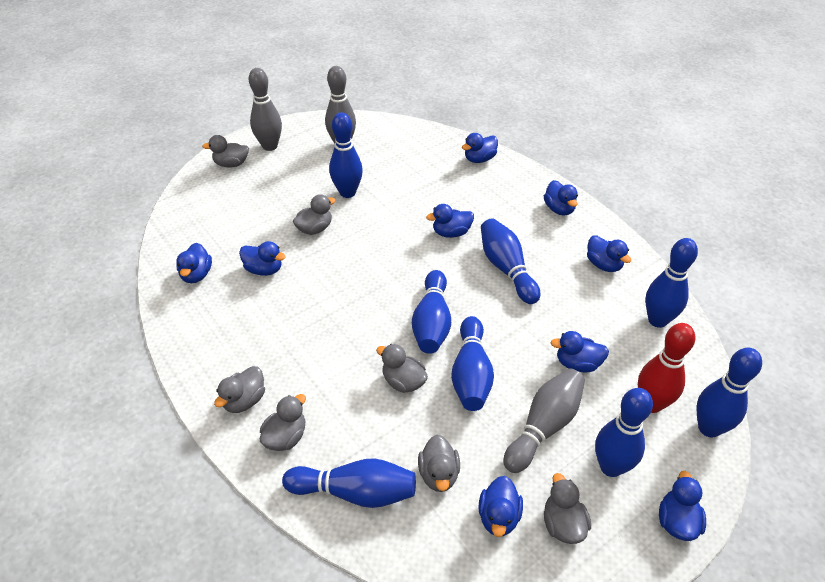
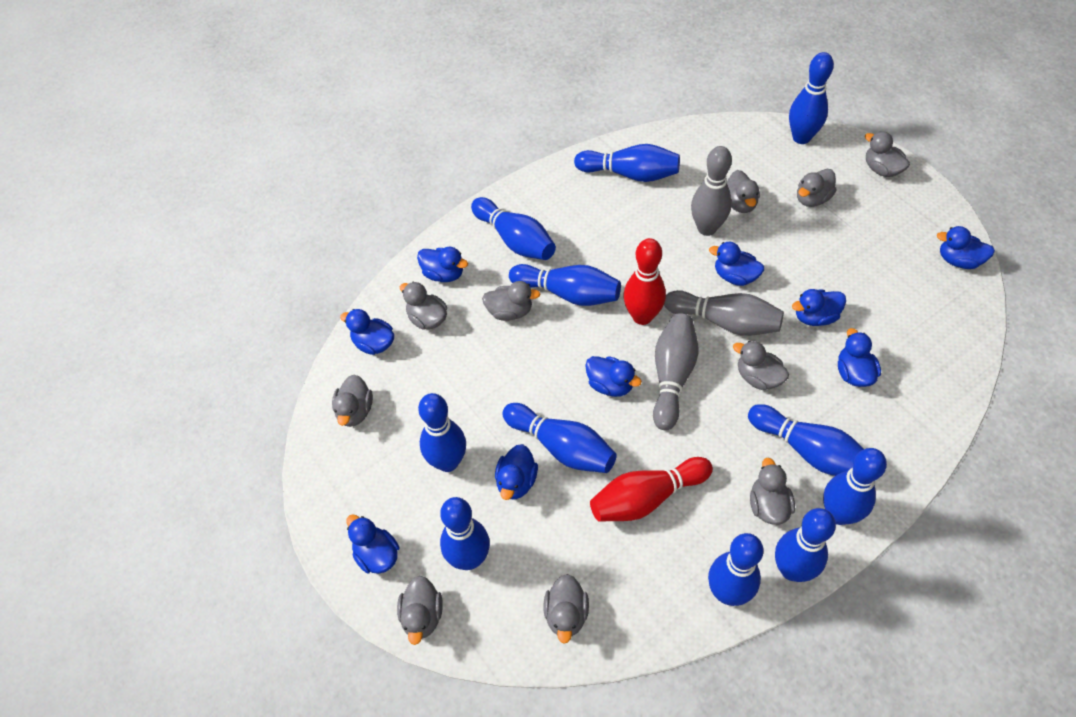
blue bowling pin: 8 -> 11
grey duck: 7 -> 10
red bowling pin: 1 -> 2

